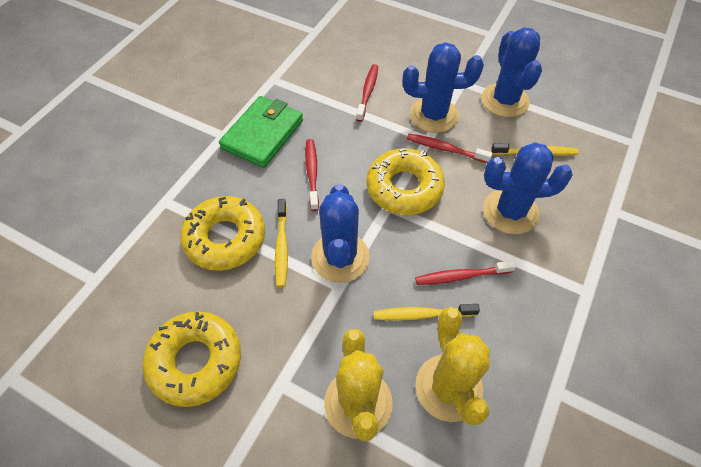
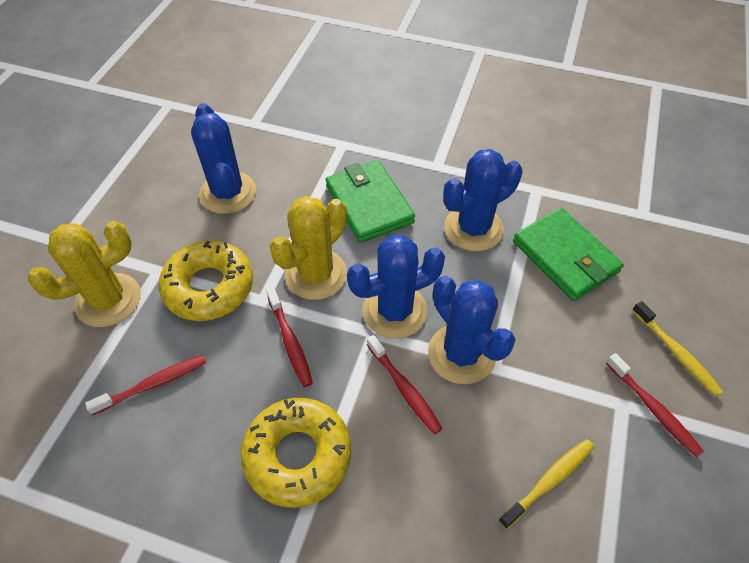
green wallet: 1 -> 2
yellow donut: 3 -> 2
yellow toothbrush: 3 -> 2

